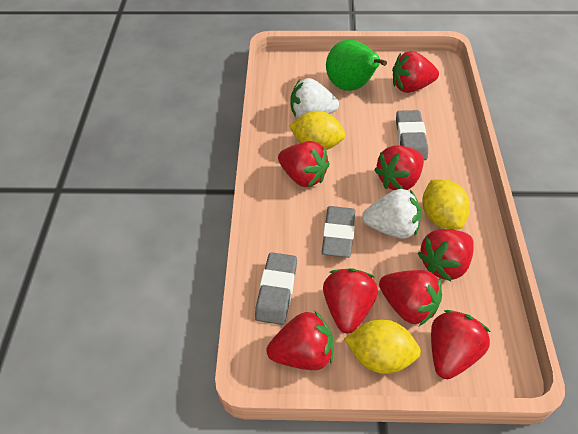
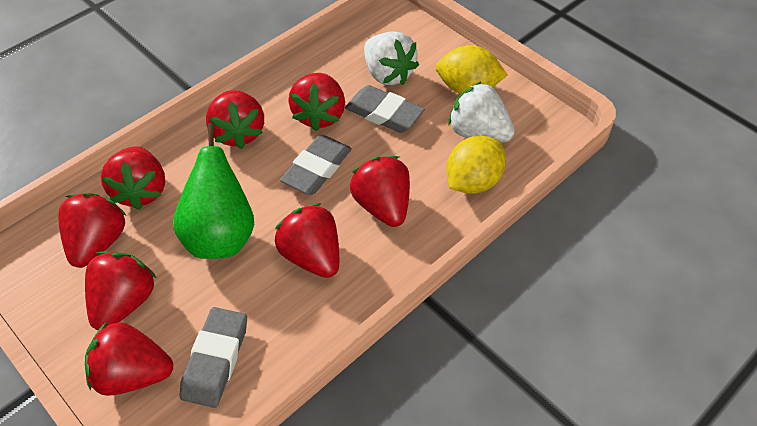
yellow lemon: 3 -> 2

